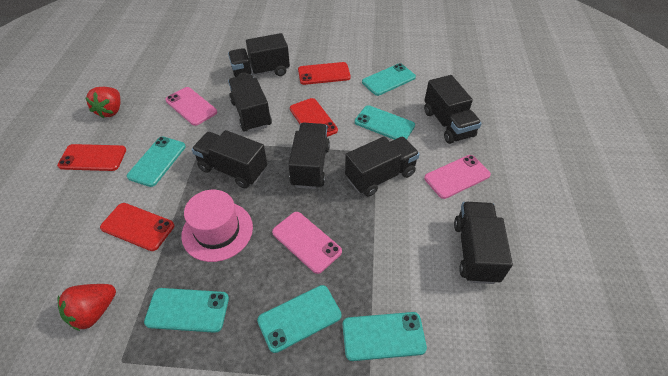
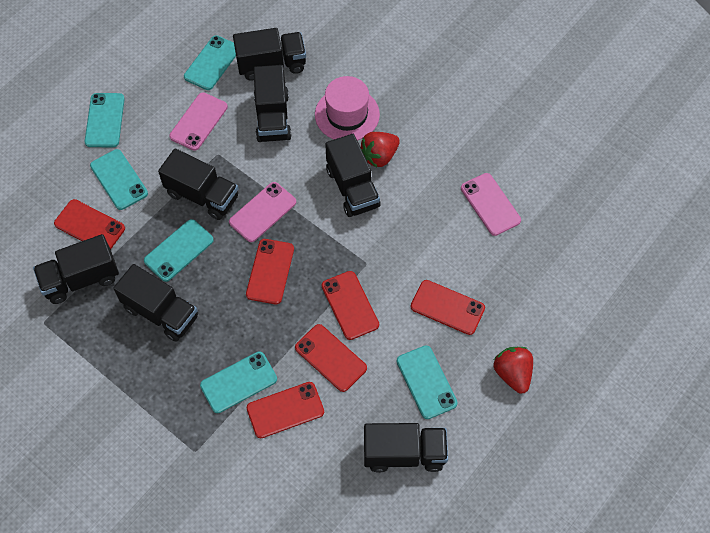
red phone: 4 -> 6

